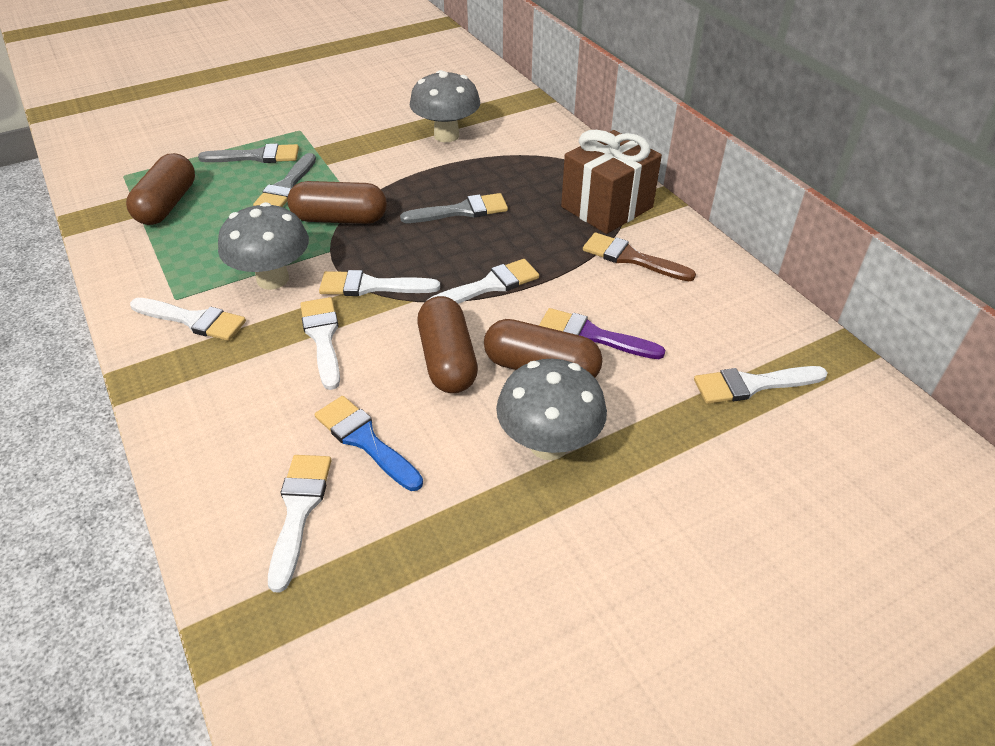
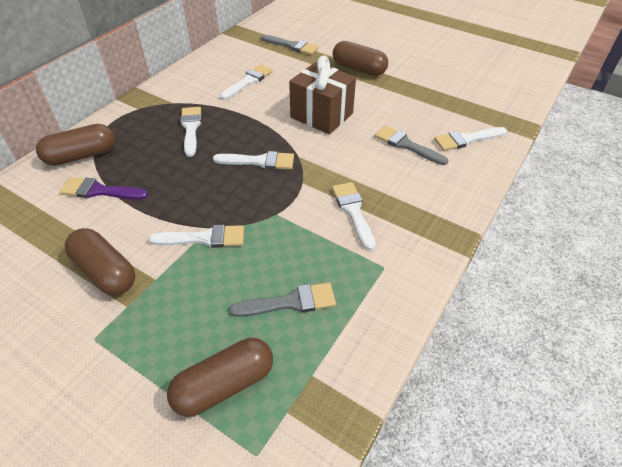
blue brush: 1 -> 0
brown brush: 1 -> 0
grey mushroom: 3 -> 0

